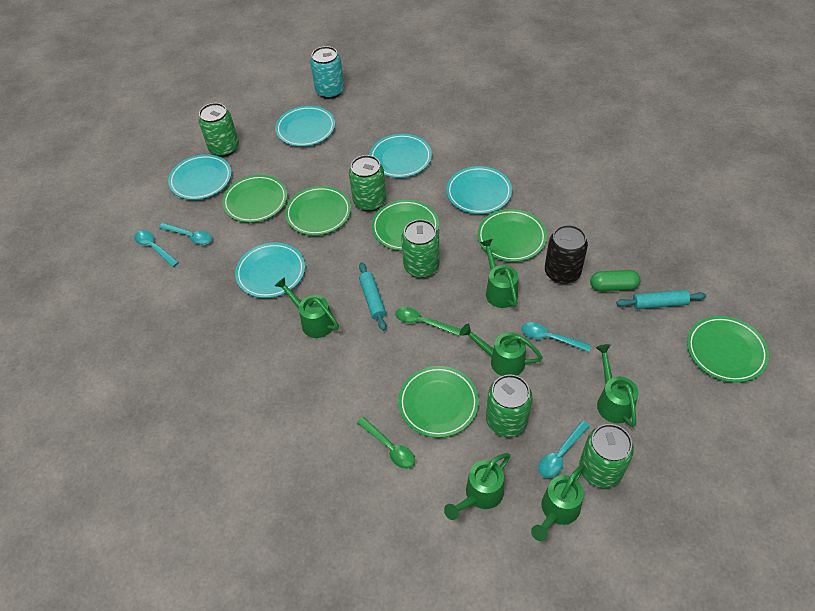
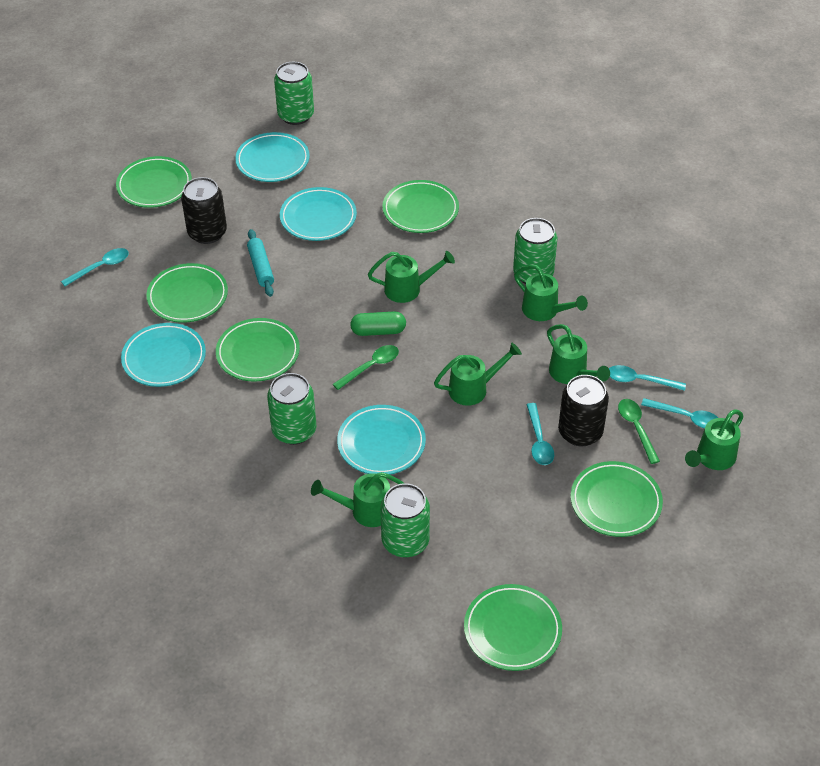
black can: 1 -> 2
green can: 5 -> 4
turquoise can: 1 -> 0
turquoise plate: 5 -> 4
turquoise rolling pin: 2 -> 1

